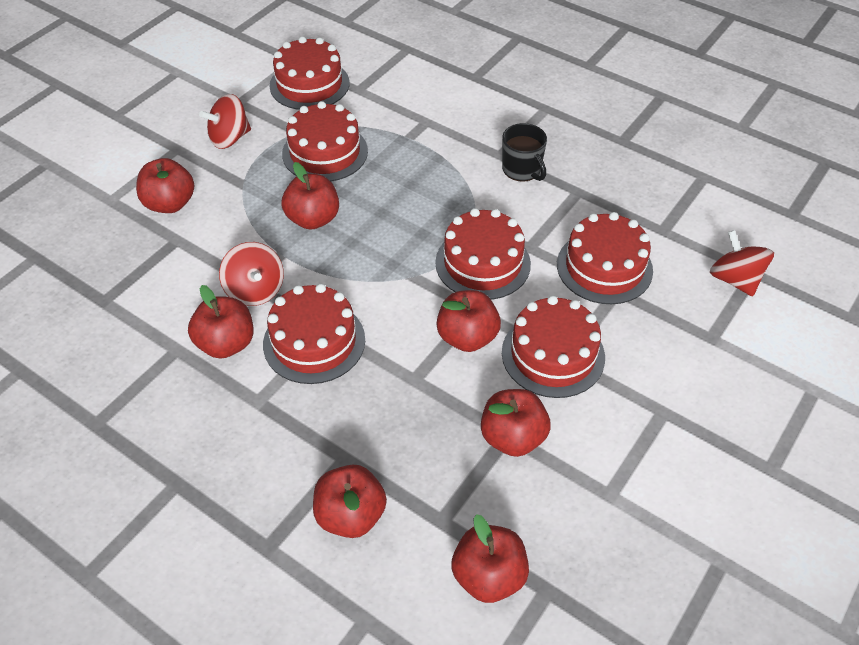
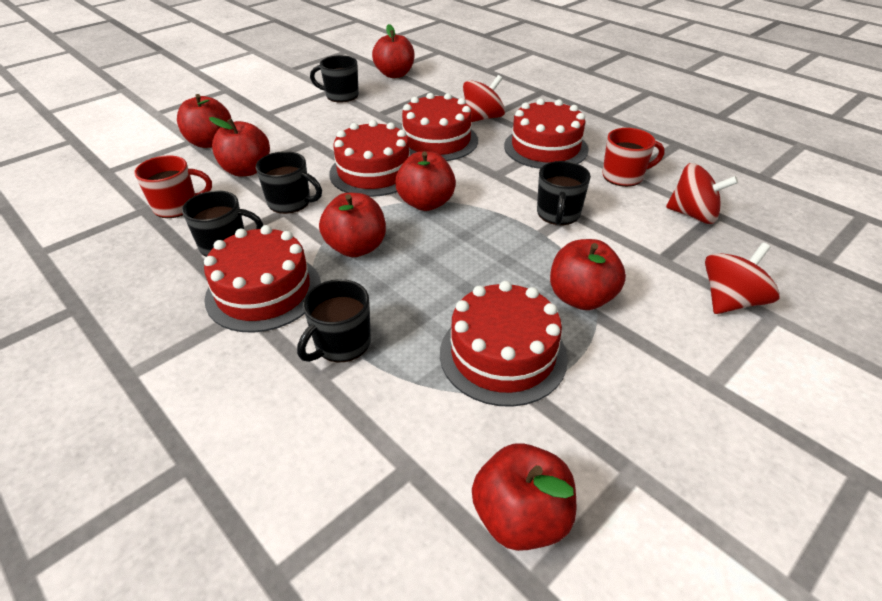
black mug: 1 -> 5
red cake: 6 -> 5
red mug: 0 -> 2

